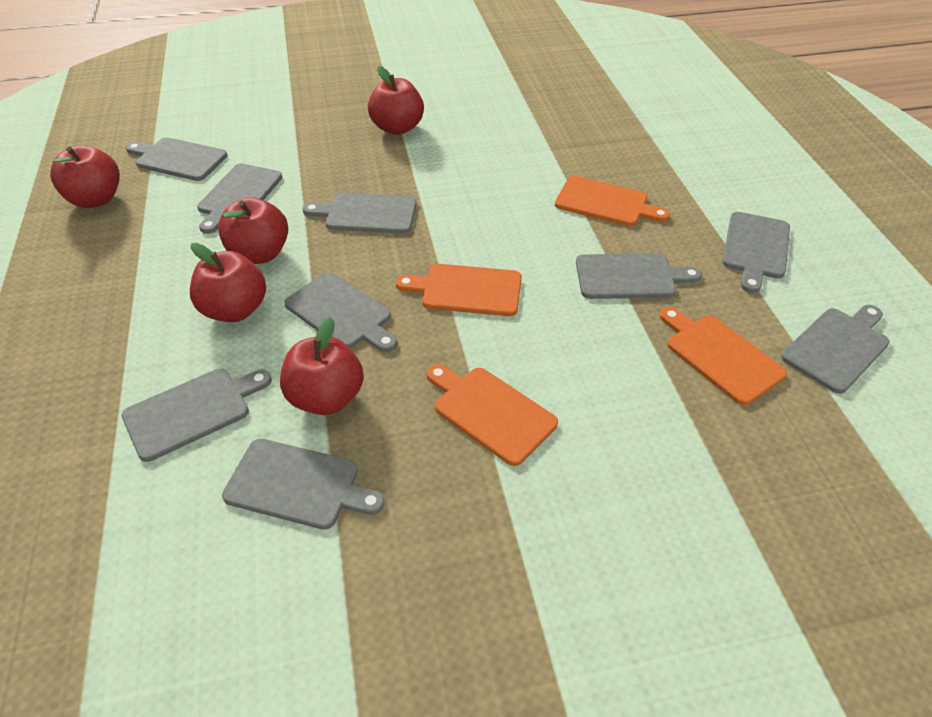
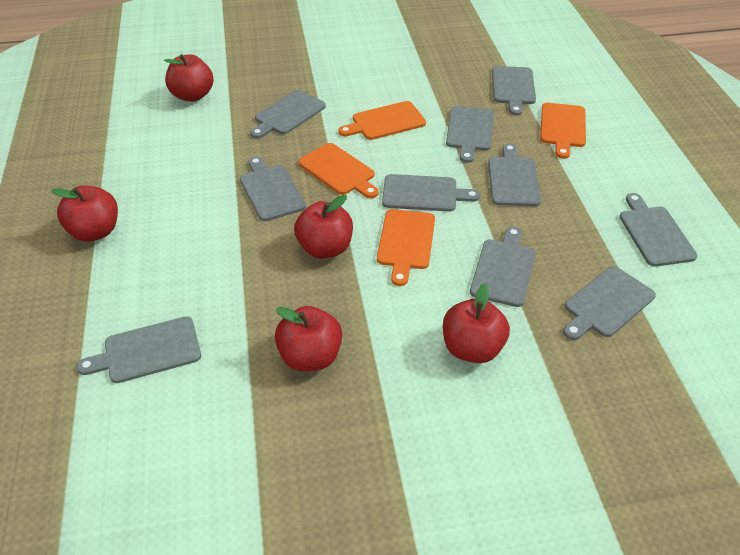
grey cutting board: 9 -> 10

